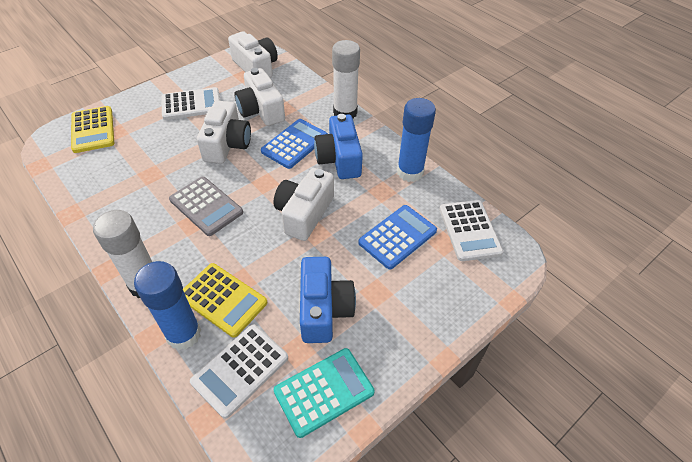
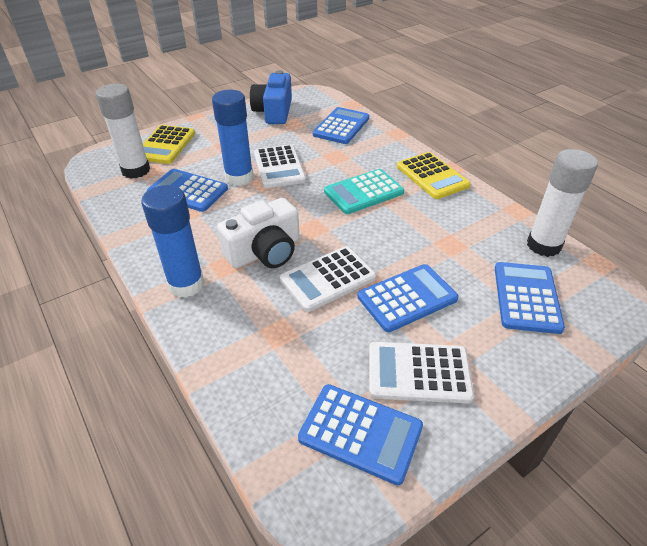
blue calculator: 2 -> 5
blue camera: 2 -> 1
grey calculator: 1 -> 0
white camera: 4 -> 1

